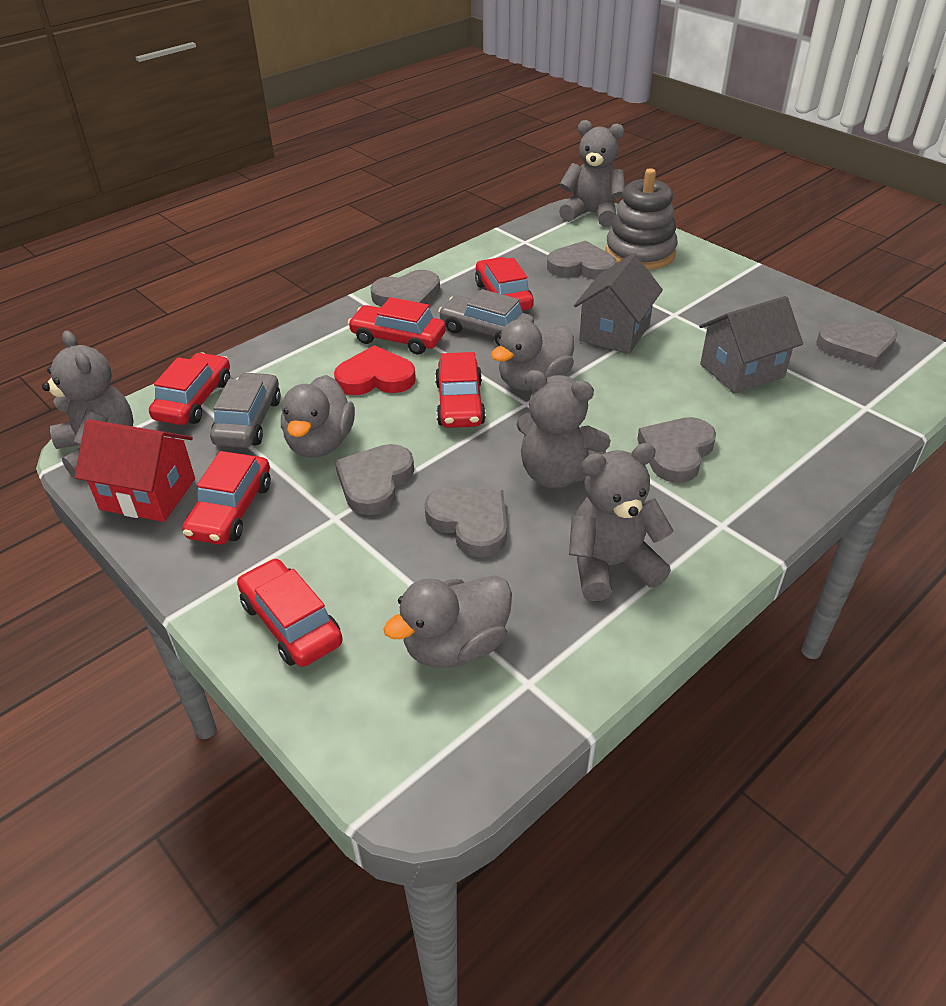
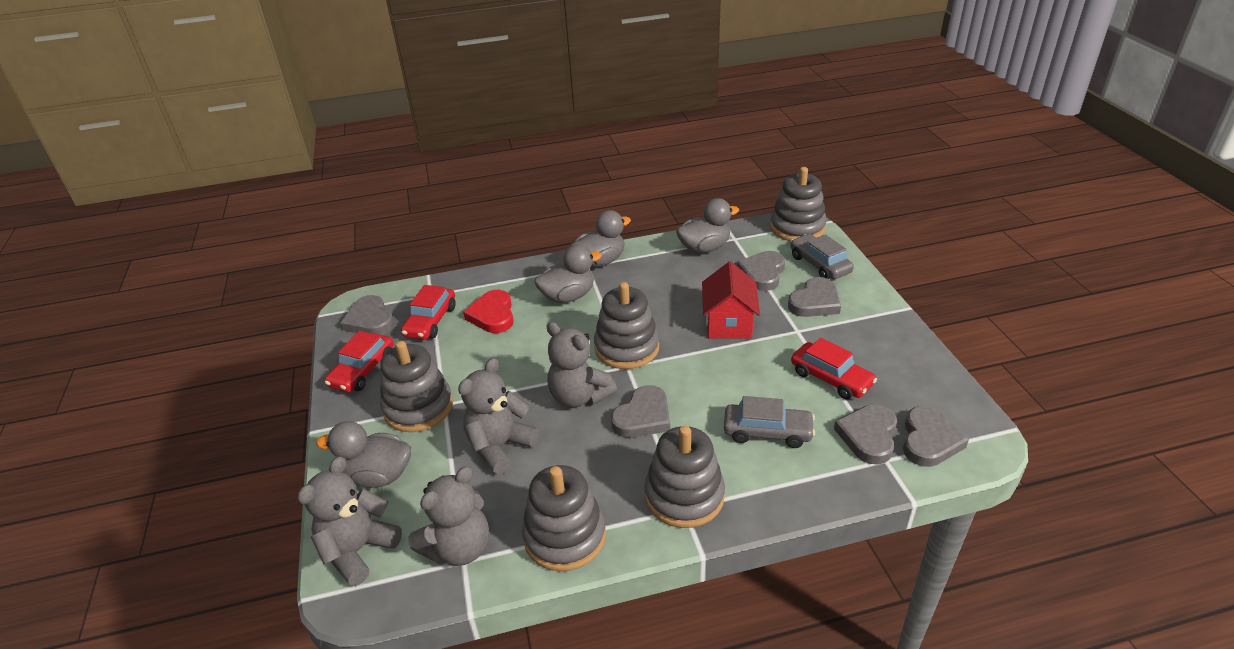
grey duck: 3 -> 4
grey house: 2 -> 0
grey stacking toy: 1 -> 5
red car: 6 -> 3

